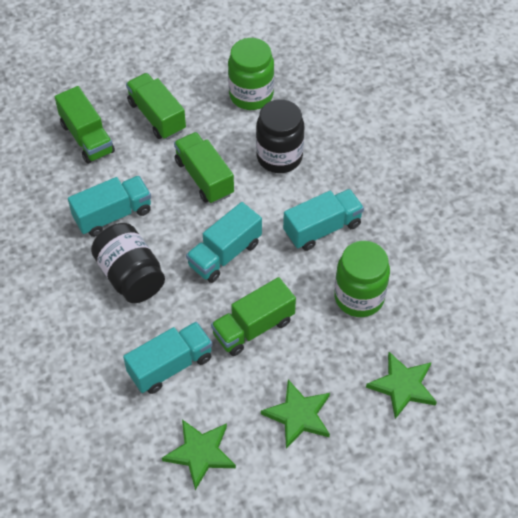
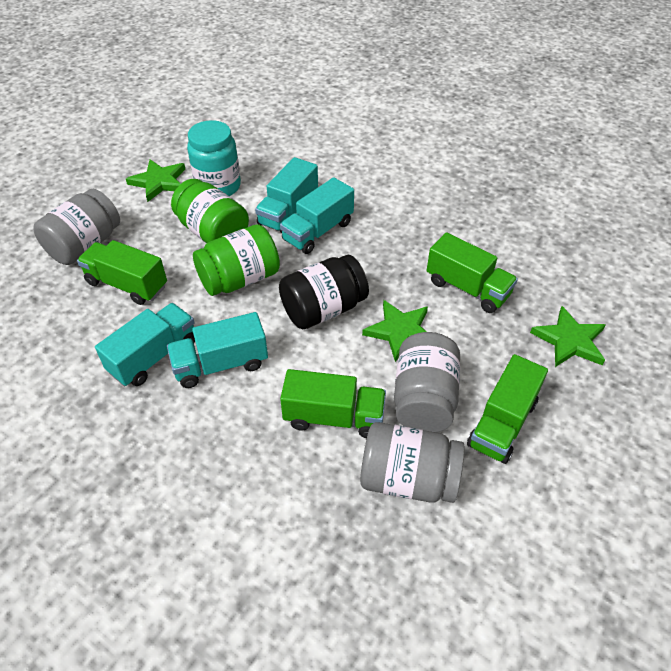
black jar: 2 -> 1
grey jar: 0 -> 3
turquoise jar: 0 -> 1

